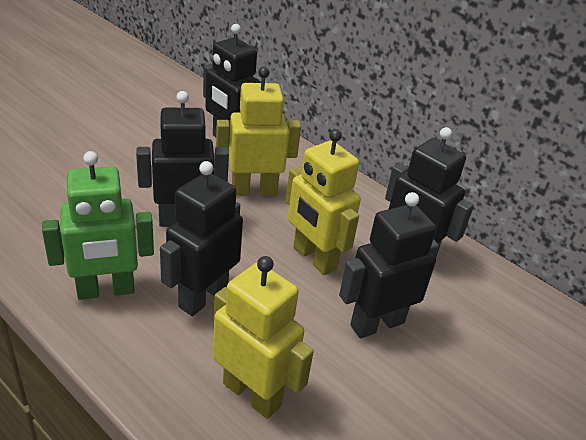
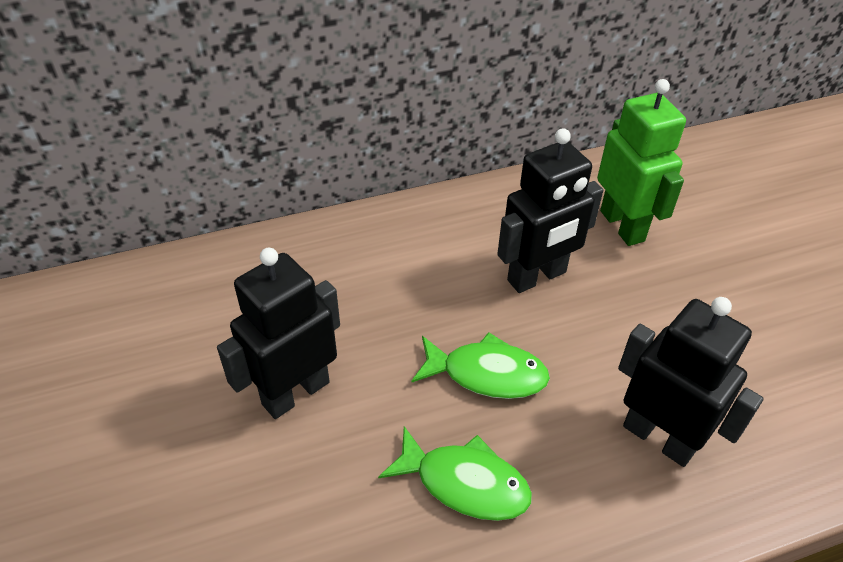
black robot: 5 -> 3
green fish: 0 -> 2
yellow robot: 3 -> 0

